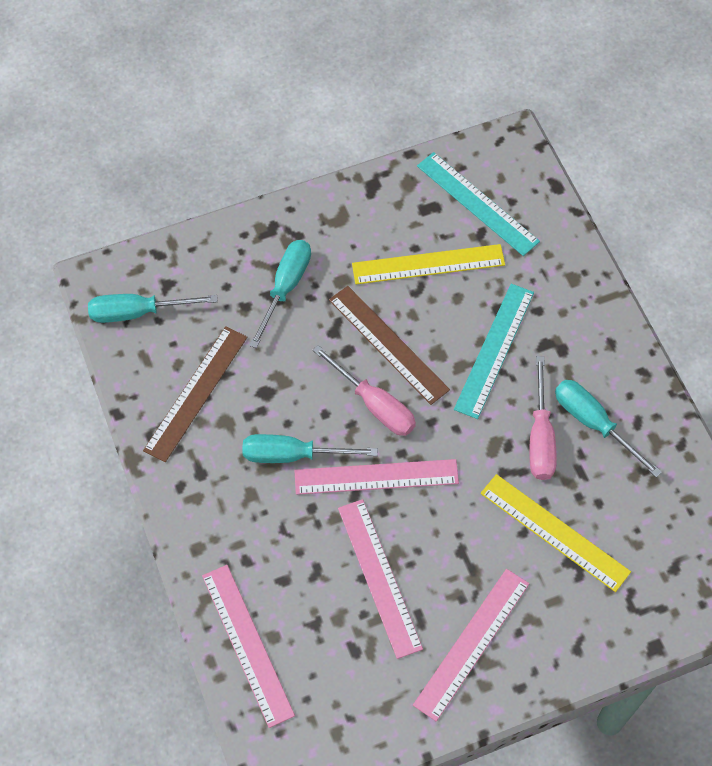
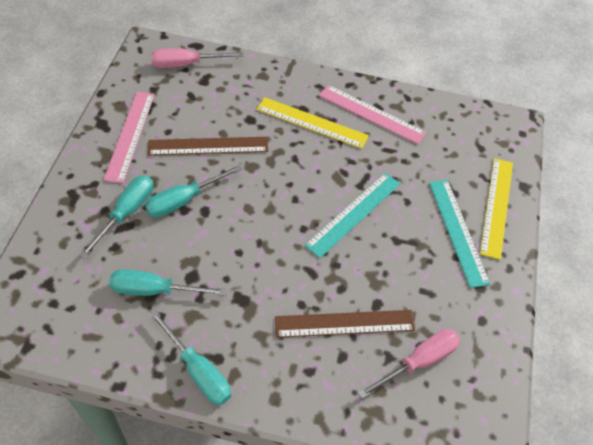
pink ruler: 4 -> 2

